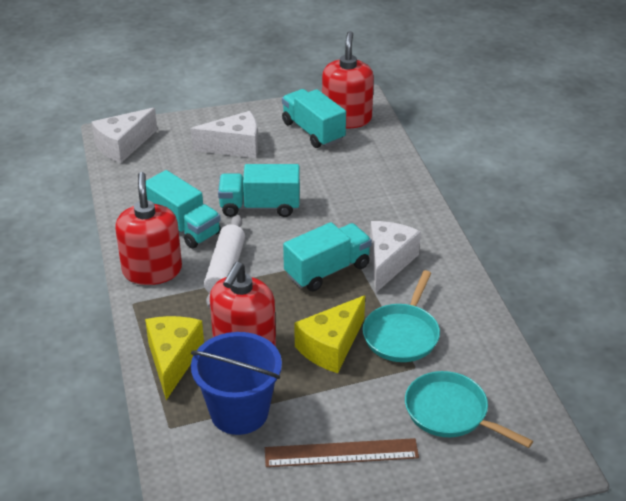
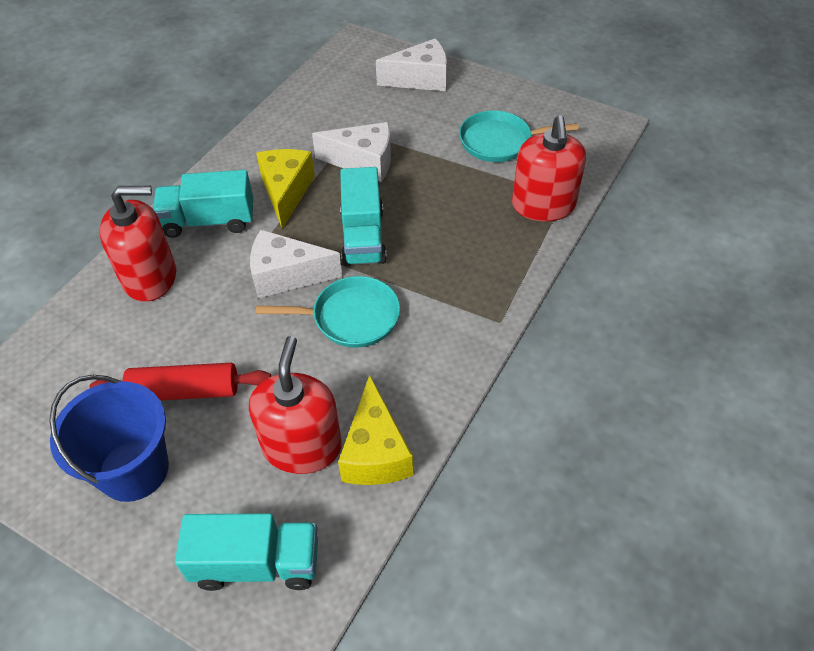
brown ruler: 1 -> 0
red rolling pin: 0 -> 1
turquoise truck: 4 -> 3
white rolling pin: 1 -> 0

